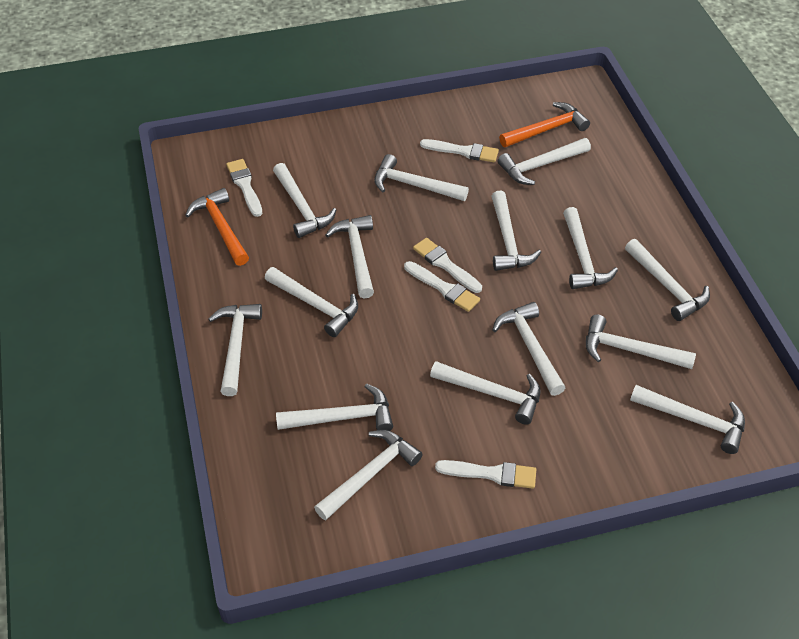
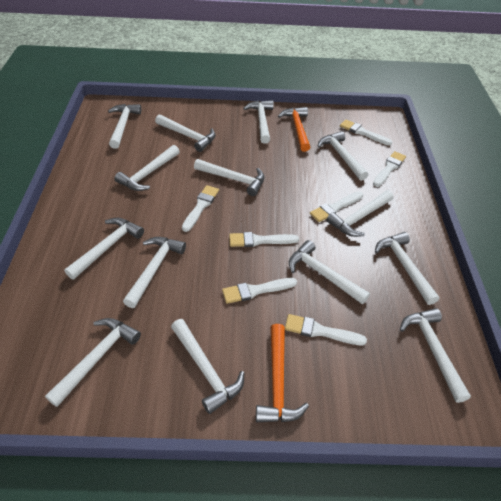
white brush: 5 -> 7
white hammer: 15 -> 14

